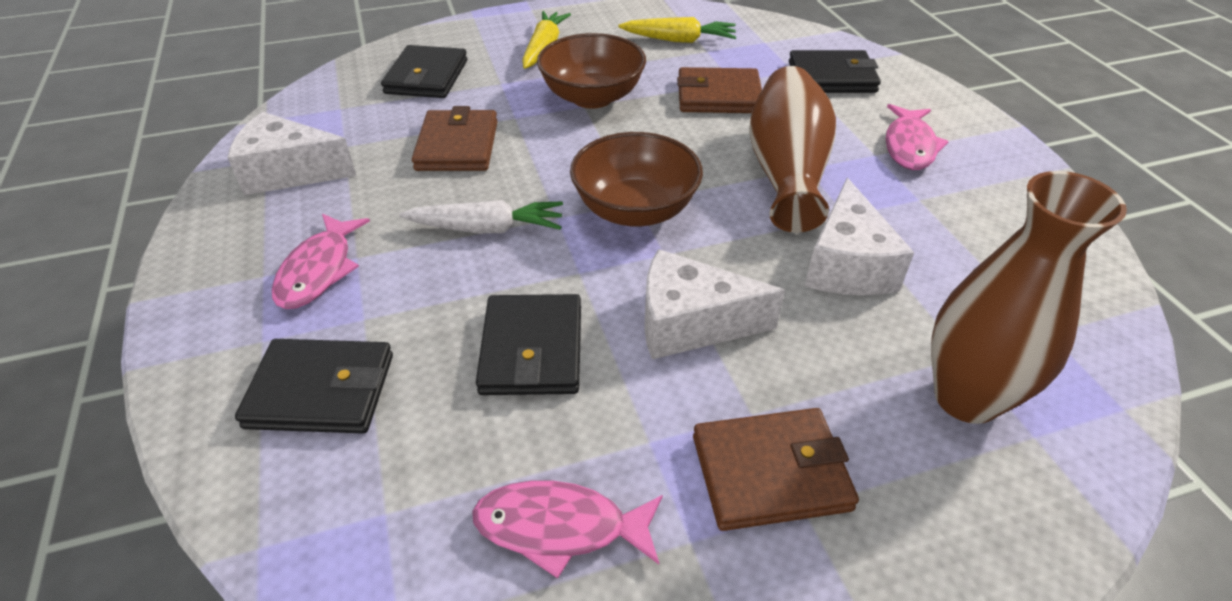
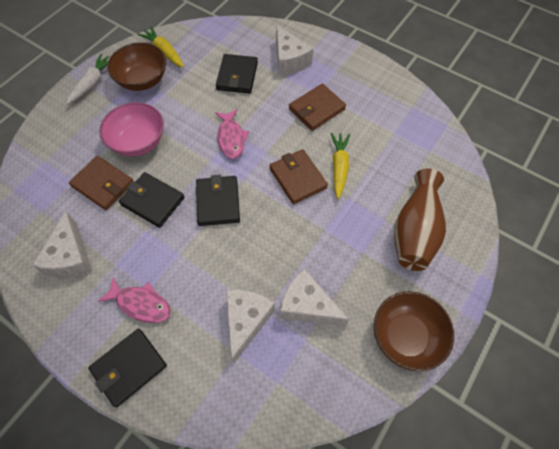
brown vase: 2 -> 1
pink bowl: 0 -> 1
pink fish: 3 -> 2
white cheese: 3 -> 4

